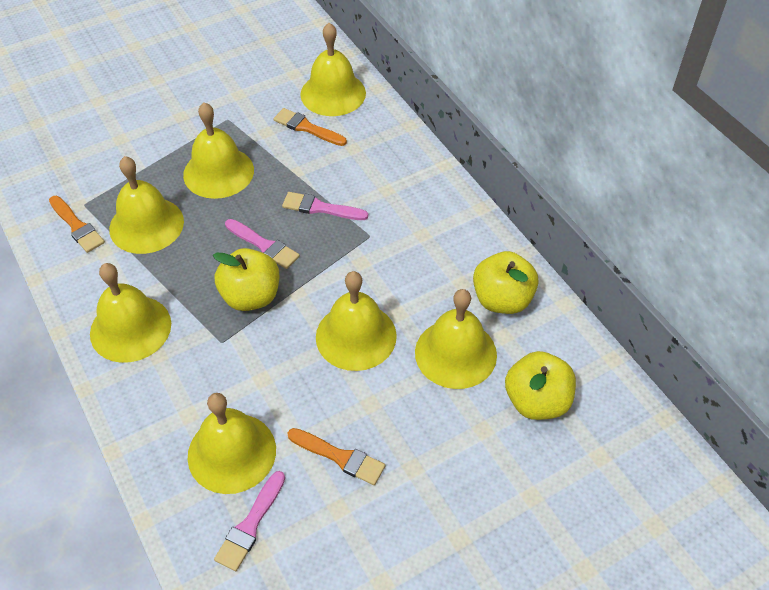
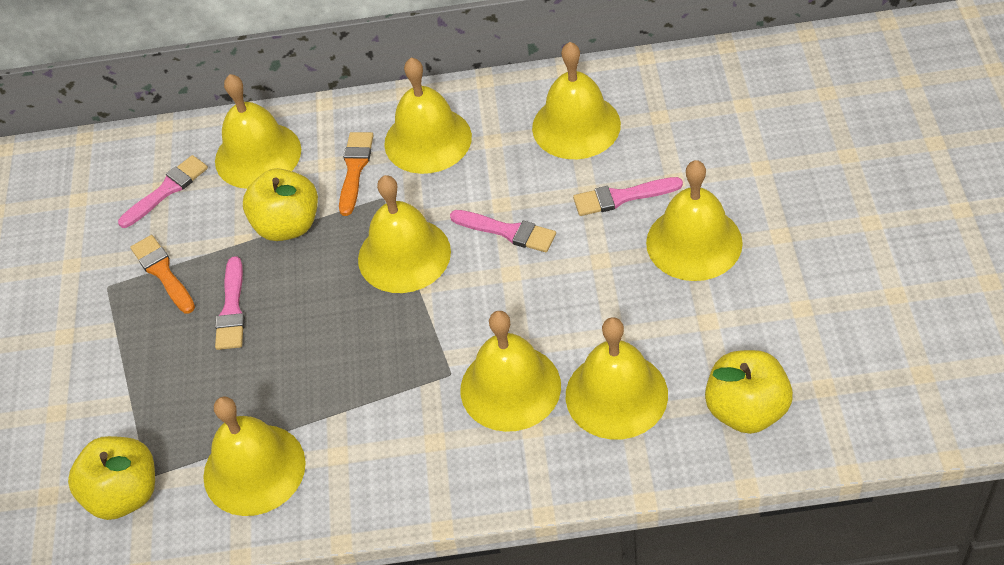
orange brush: 3 -> 2
pink brush: 3 -> 4
yellow bell: 7 -> 8

